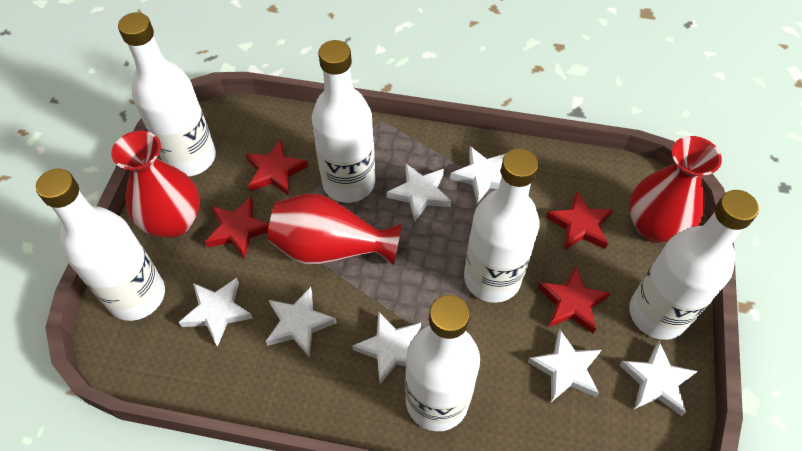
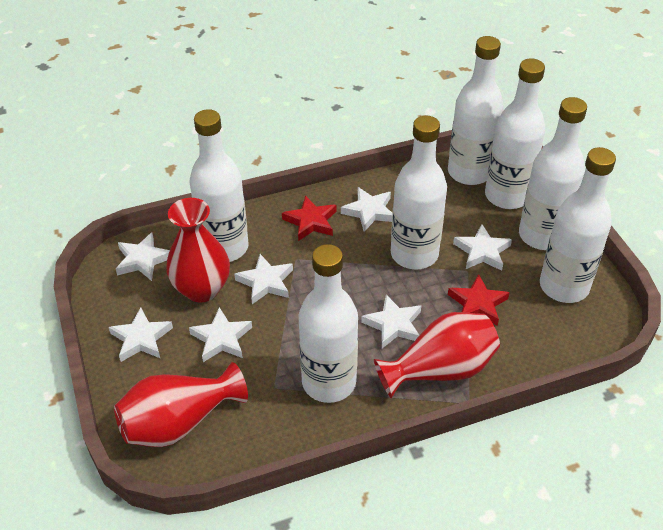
red star: 4 -> 2
white bottle: 6 -> 7

